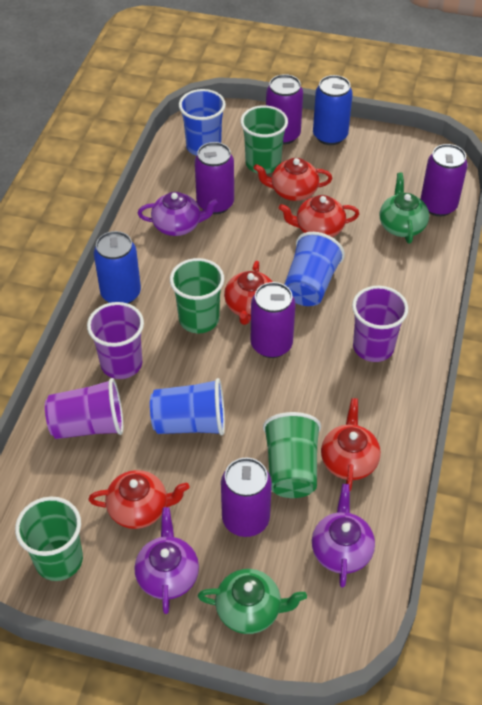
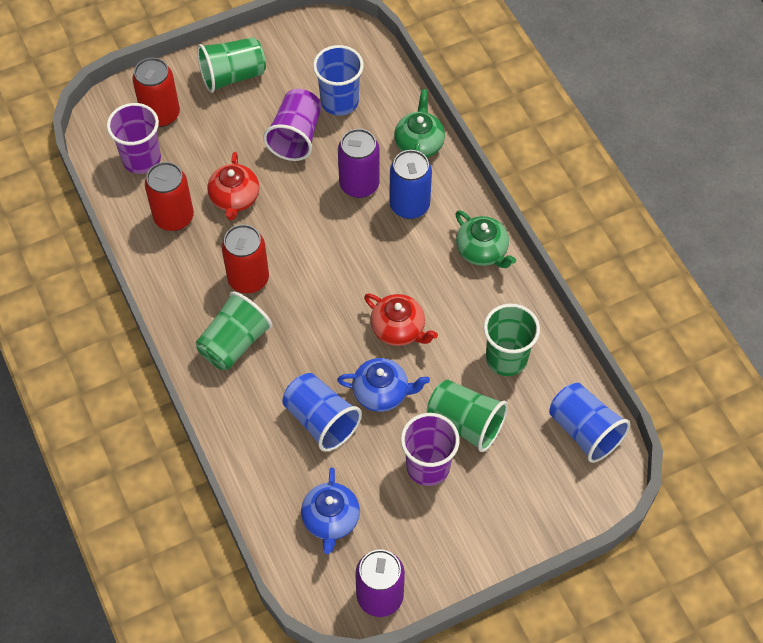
blue can: 2 -> 1
blue teapot: 0 -> 2
purple can: 5 -> 2
purple teapot: 3 -> 0
red can: 0 -> 3
red teapot: 5 -> 2

